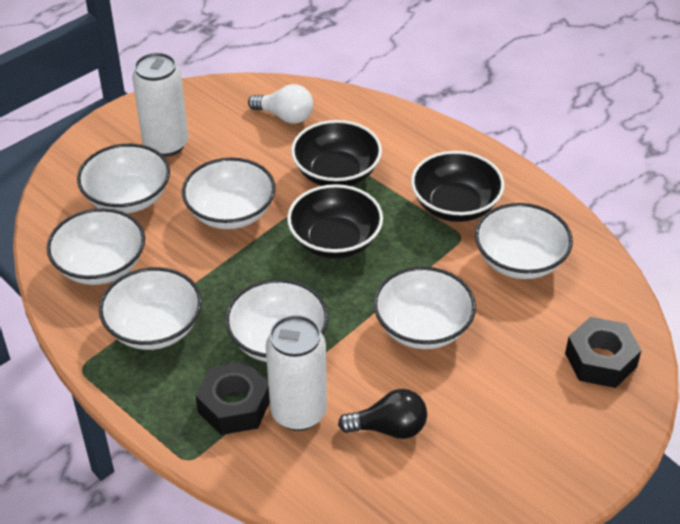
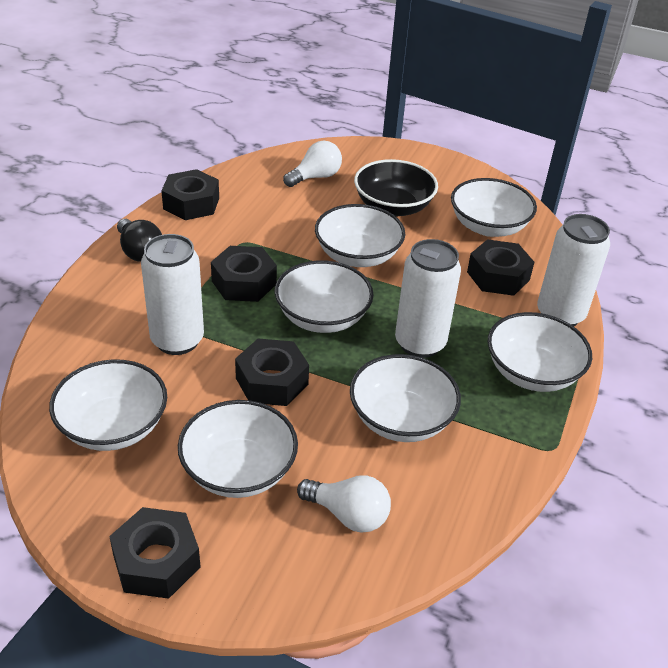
black bowl: 3 -> 1
black nut: 2 -> 5
white can: 2 -> 3
white light bulb: 1 -> 2

